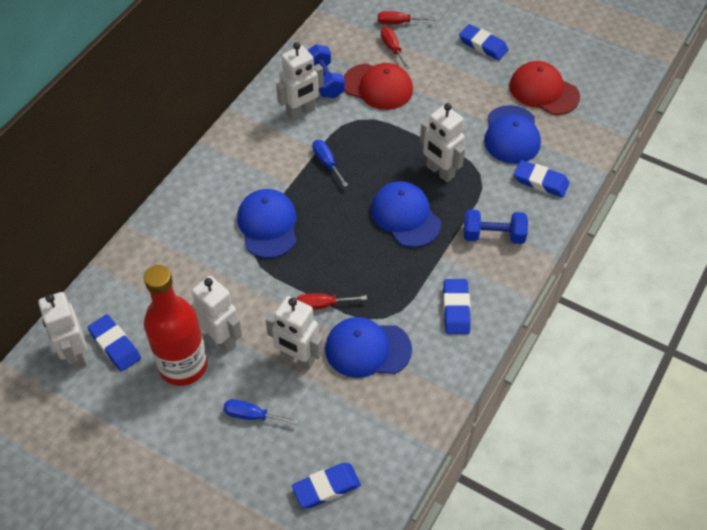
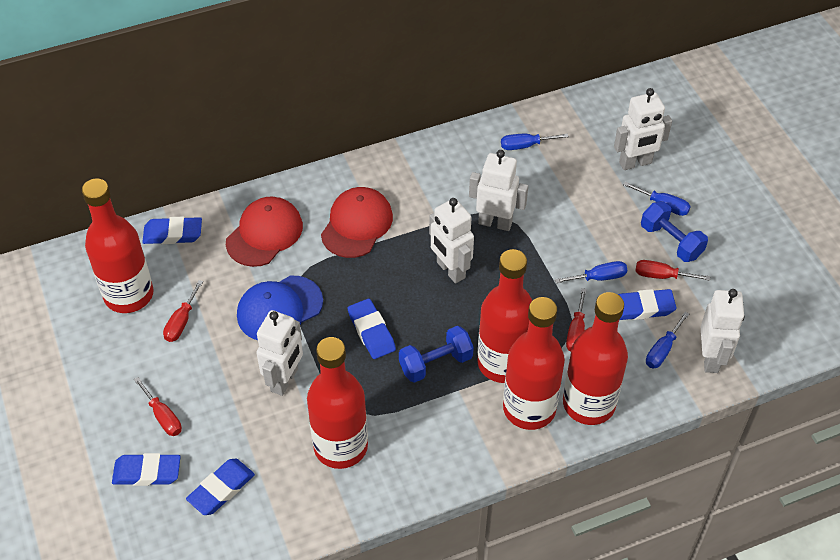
blue cap: 4 -> 1
blue screwdriver: 2 -> 4
red bottle: 1 -> 5
red screwdriver: 3 -> 4

